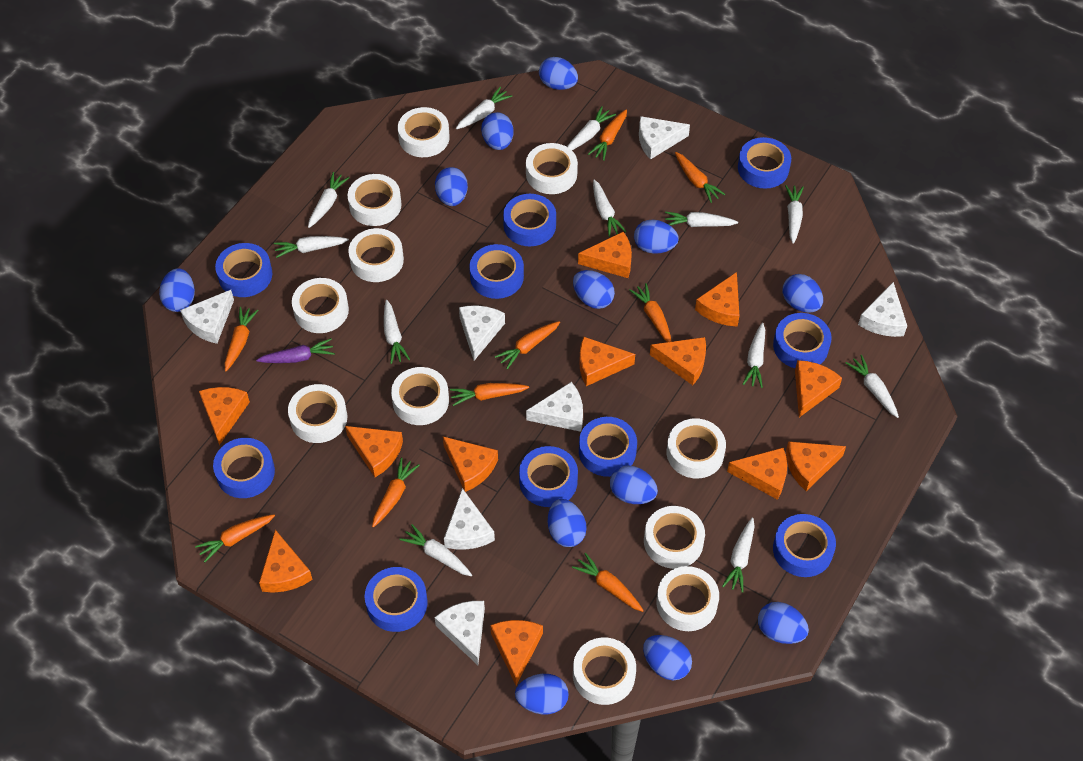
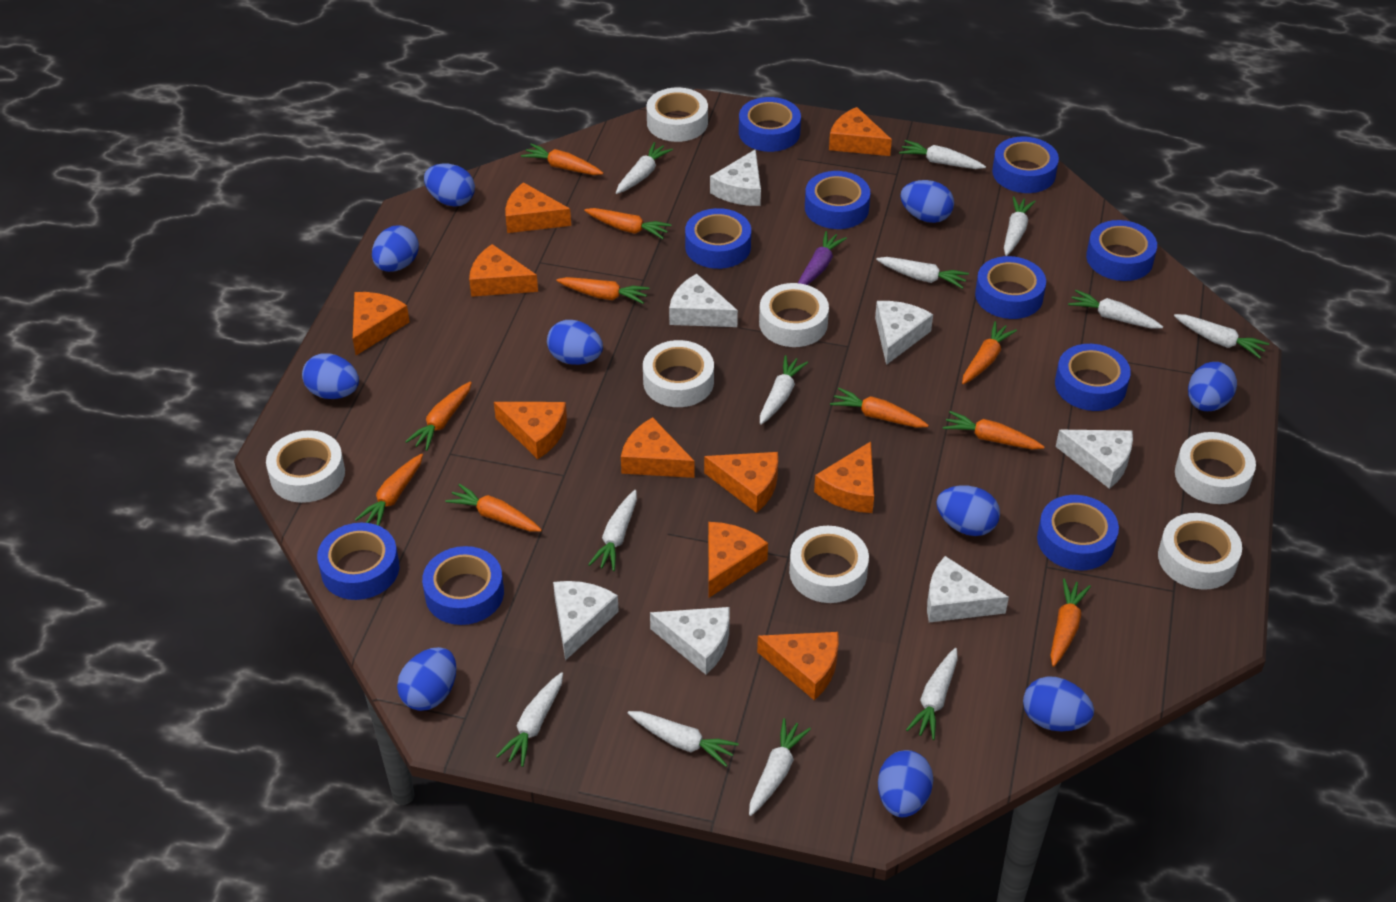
blue egg: 12 -> 10
orange carrot: 9 -> 10
orange cheese: 12 -> 10
white tape: 11 -> 7

